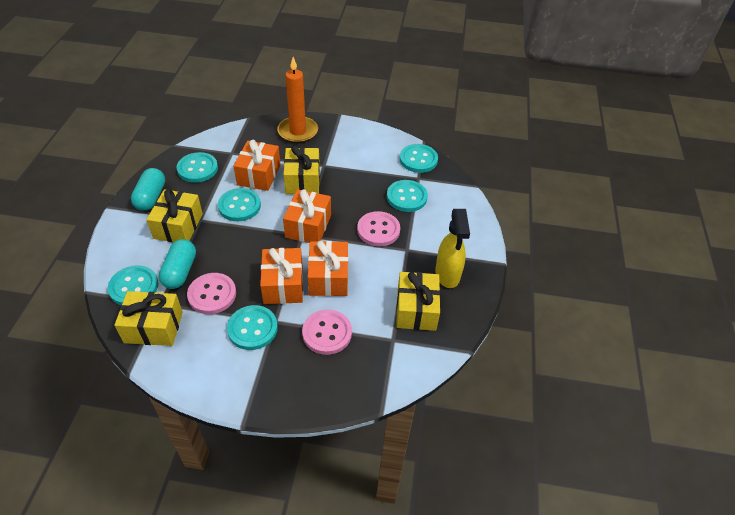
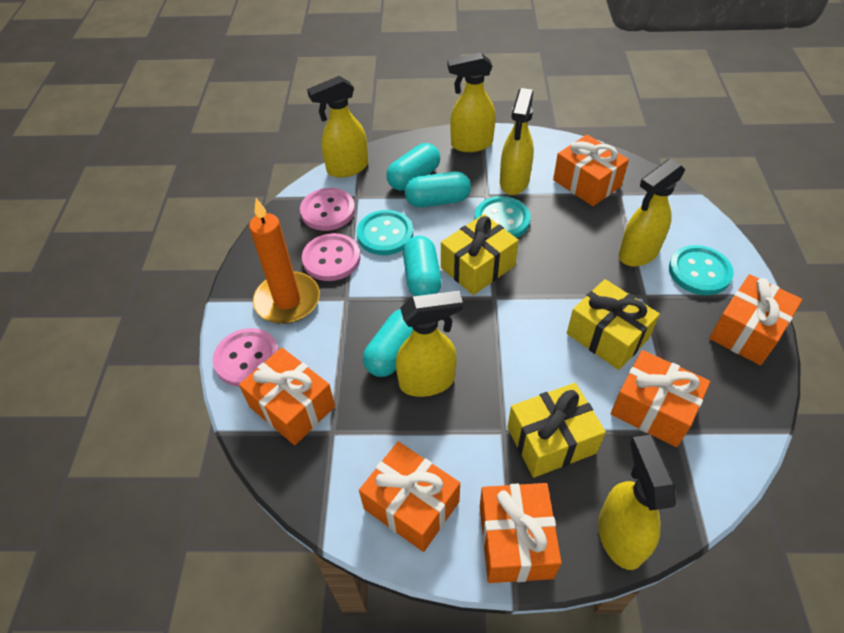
orange gift: 4 -> 6
turquoise button: 6 -> 3
turquoise capsule: 2 -> 4
yellow gift: 4 -> 3
yellow spray bottle: 1 -> 6

